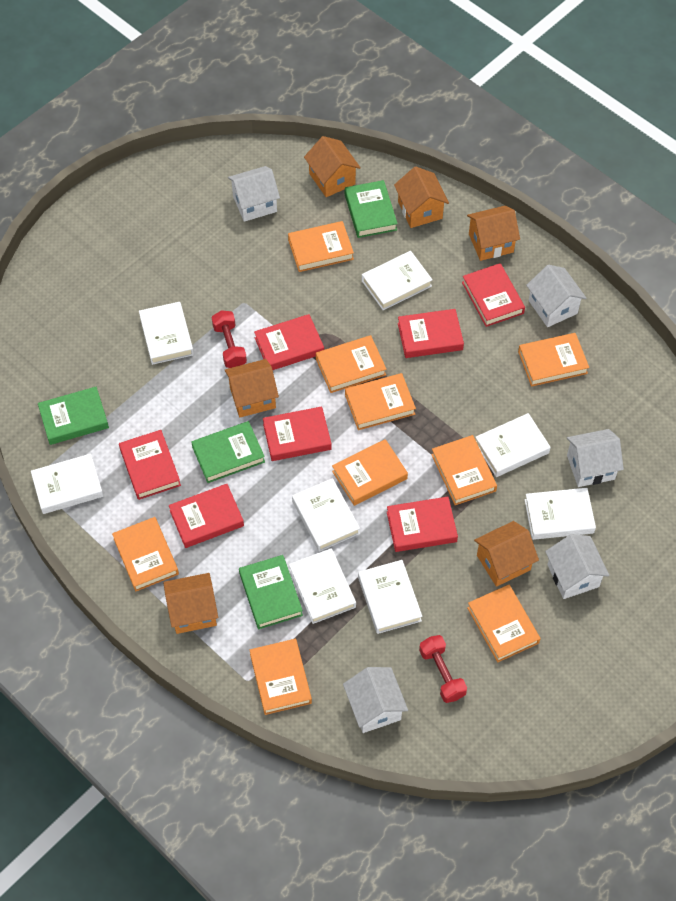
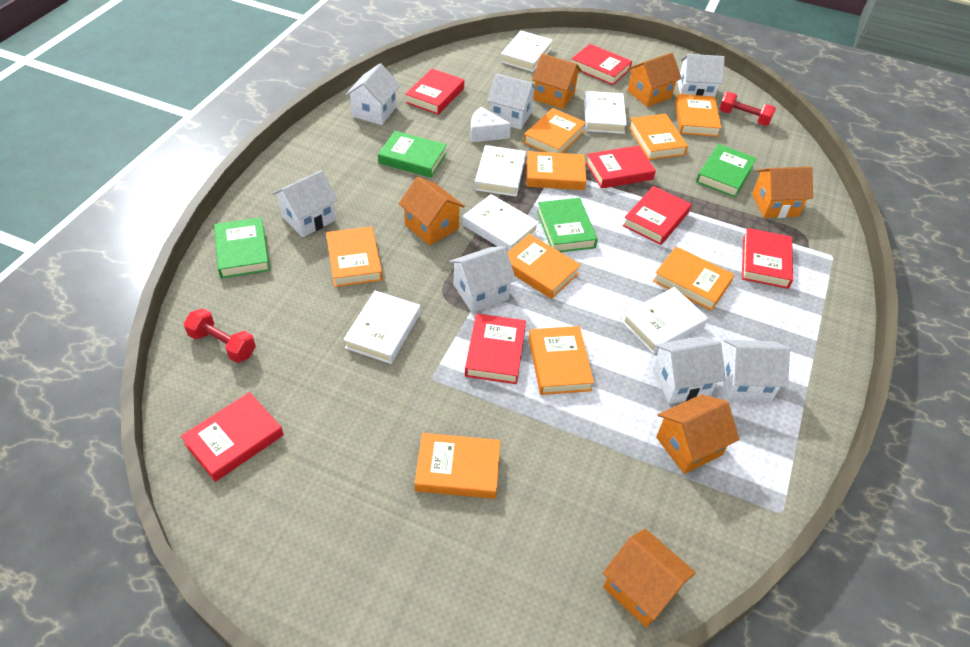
white book: 8 -> 6
white cheese: 0 -> 1
white house: 5 -> 7

